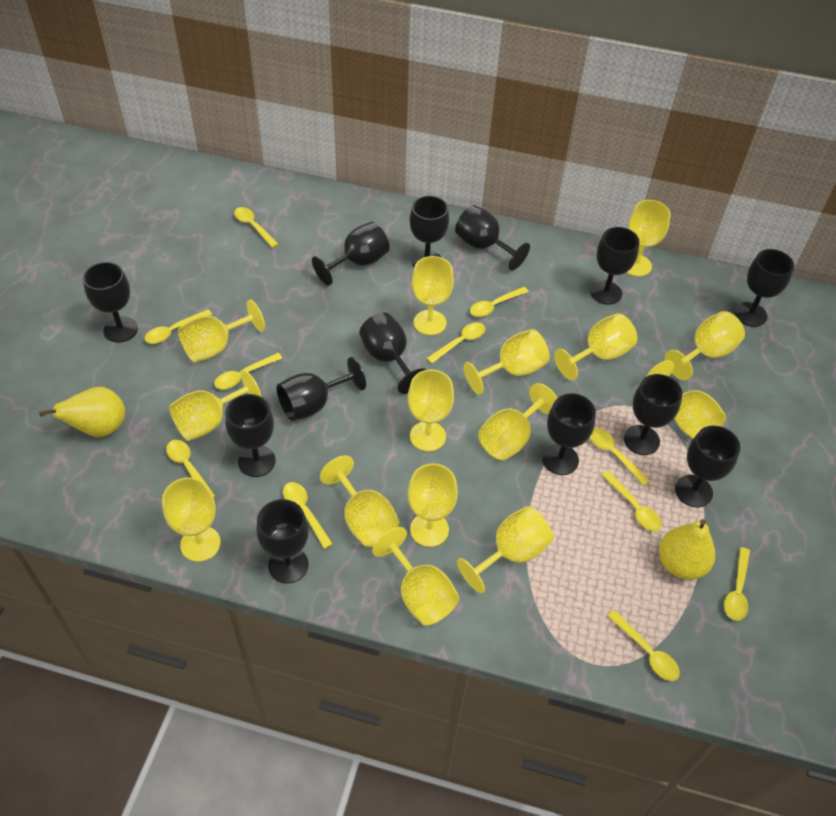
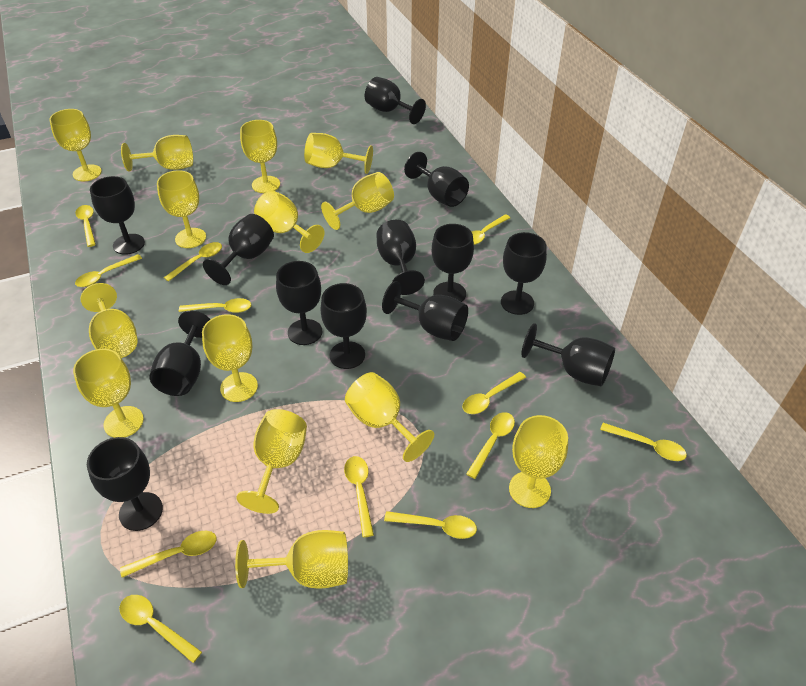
yellow goblet: 15 -> 14
yellow pear: 2 -> 0
yellow spoon: 11 -> 12

